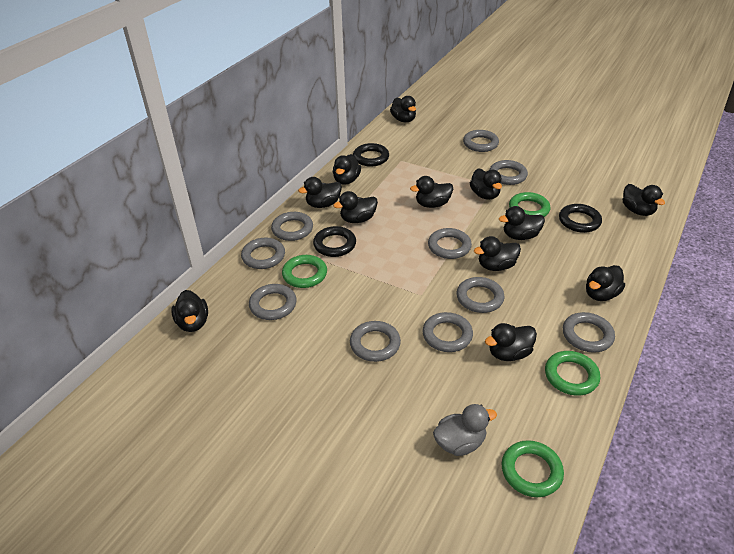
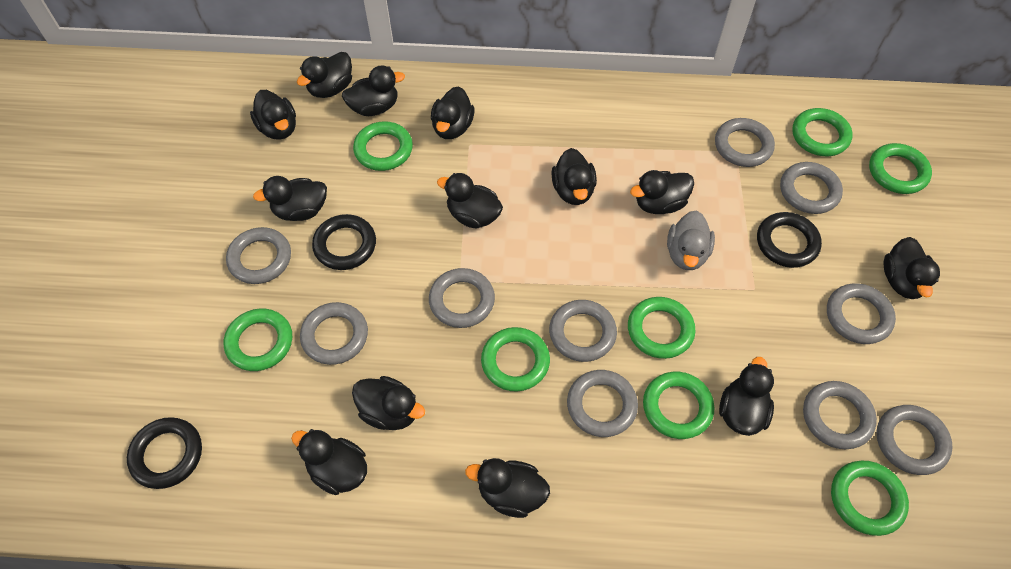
black duck: 12 -> 13
green ring: 4 -> 8

